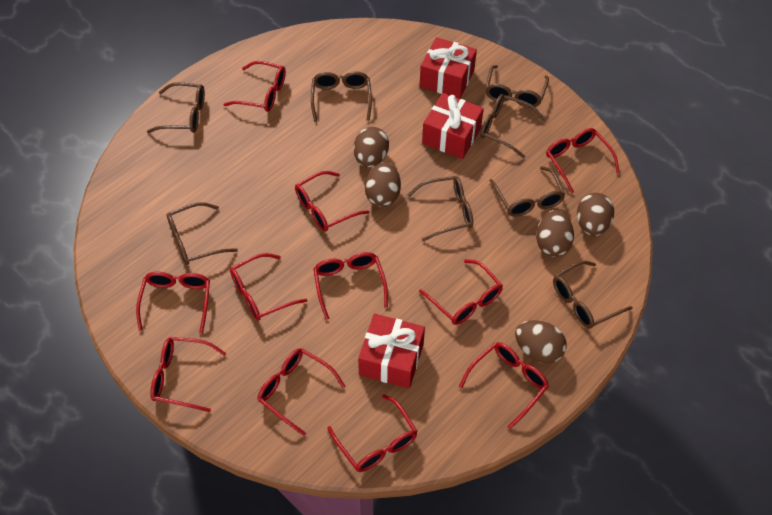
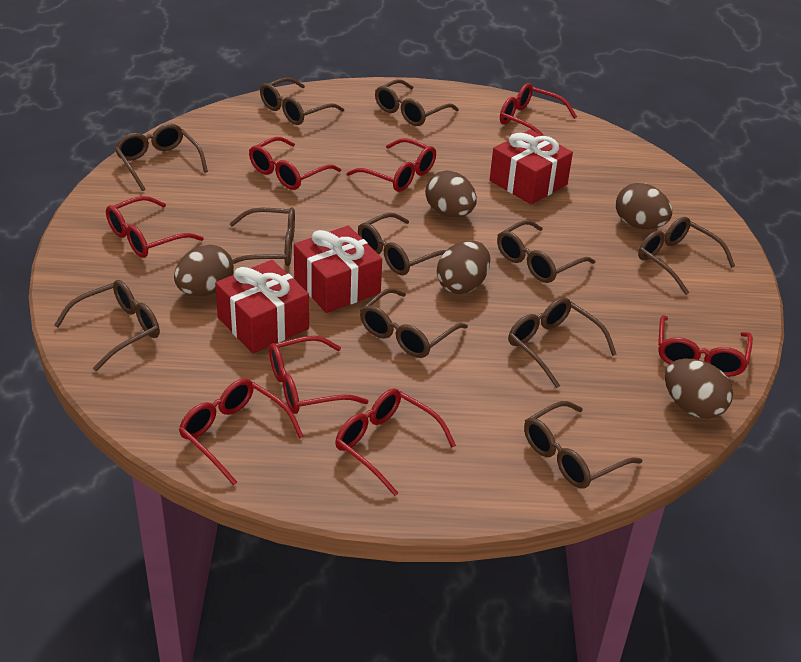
brown glasses: 8 -> 11
red glasses: 11 -> 8

